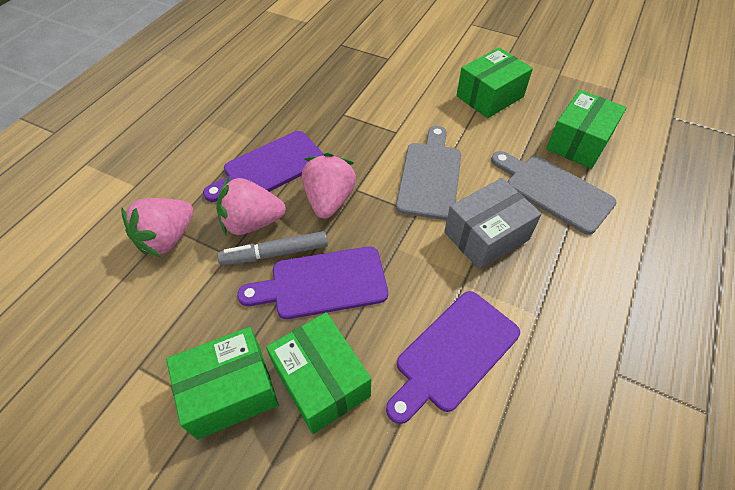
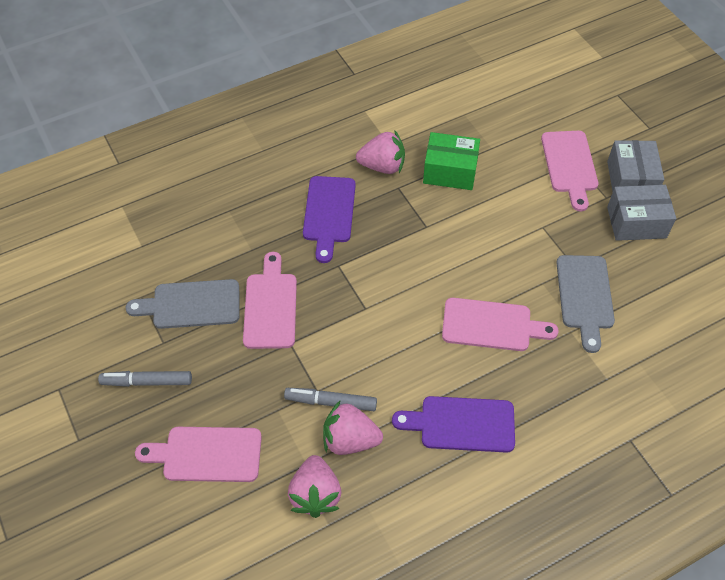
green box: 4 -> 1
grey box: 1 -> 2
grey marker: 1 -> 2
pink cutting board: 0 -> 4
purple cutting board: 3 -> 2

